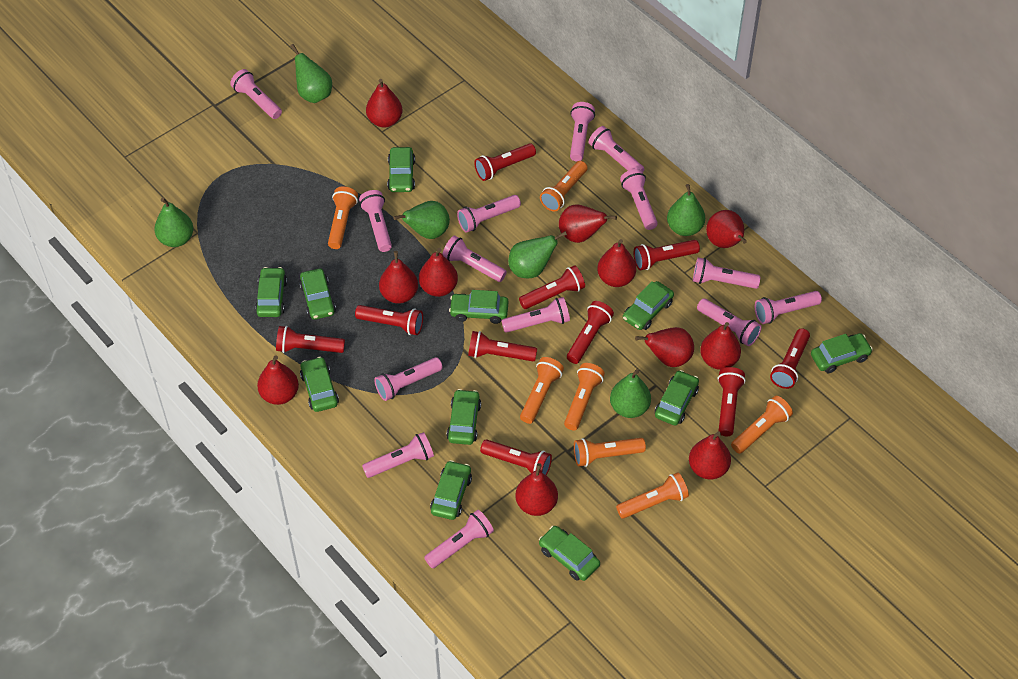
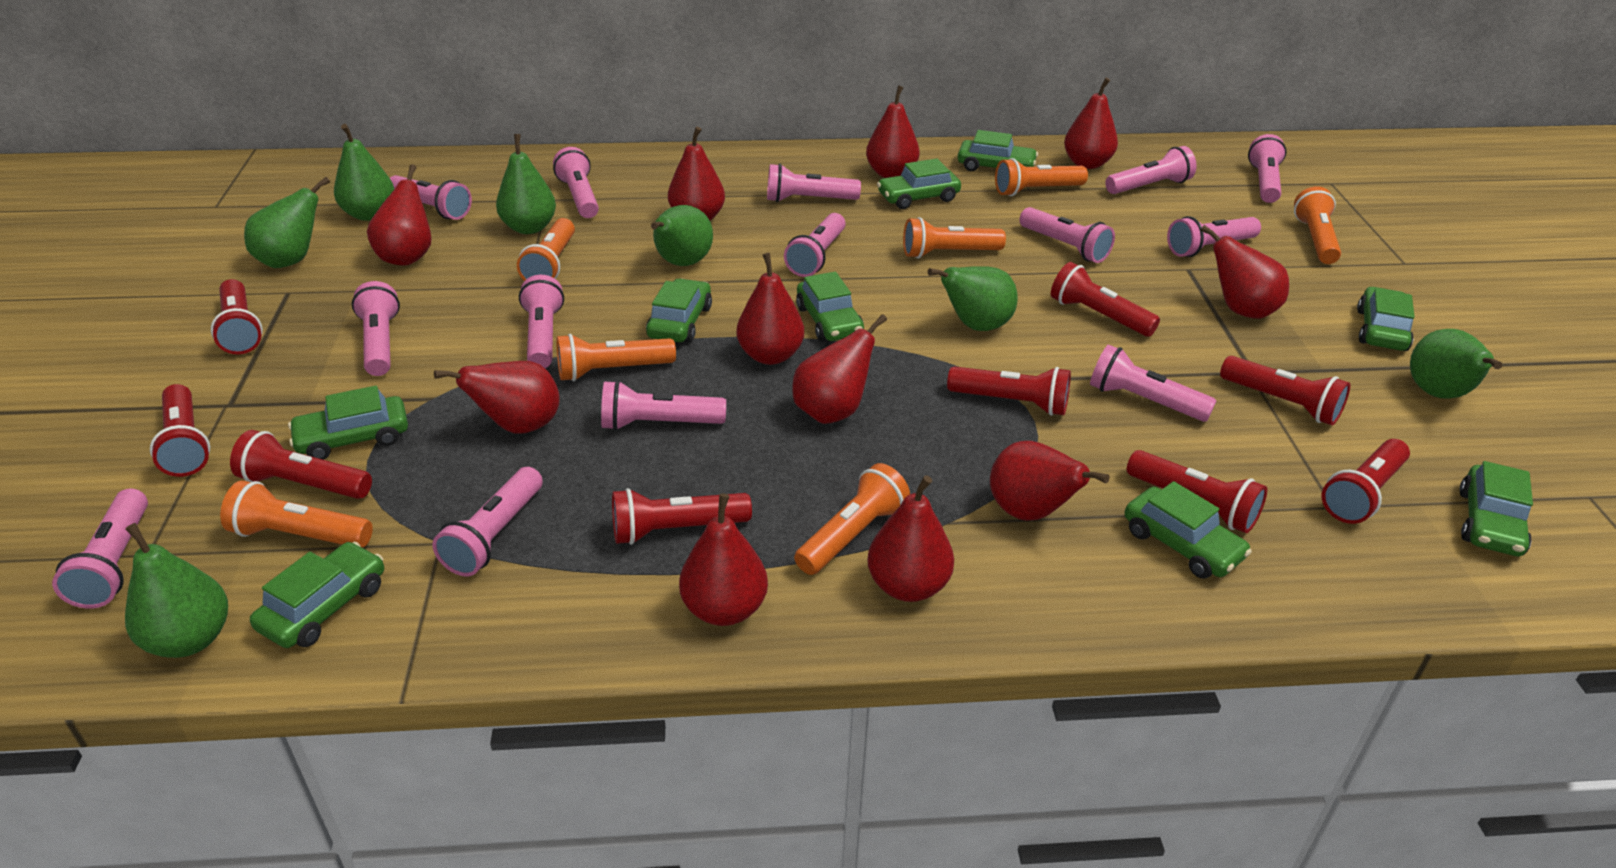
green car: 11 -> 9
green pear: 6 -> 7
red flashlight: 10 -> 9

